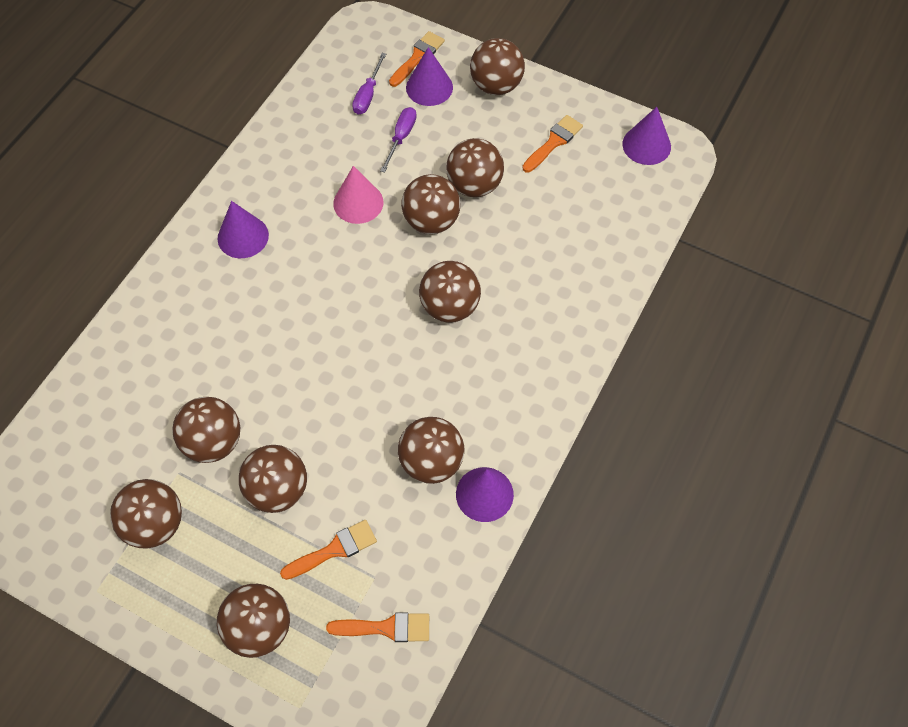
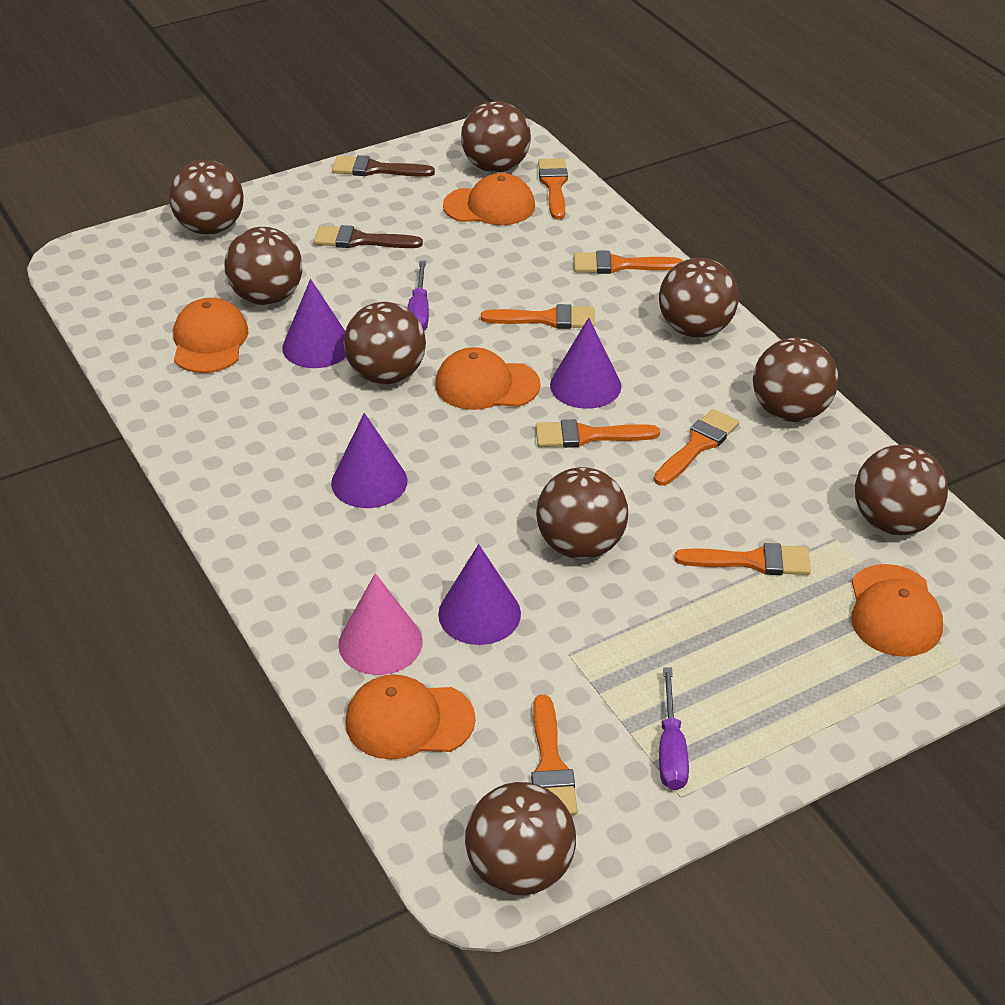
brown brush: 0 -> 2
orange brush: 4 -> 7
orange cap: 0 -> 5

